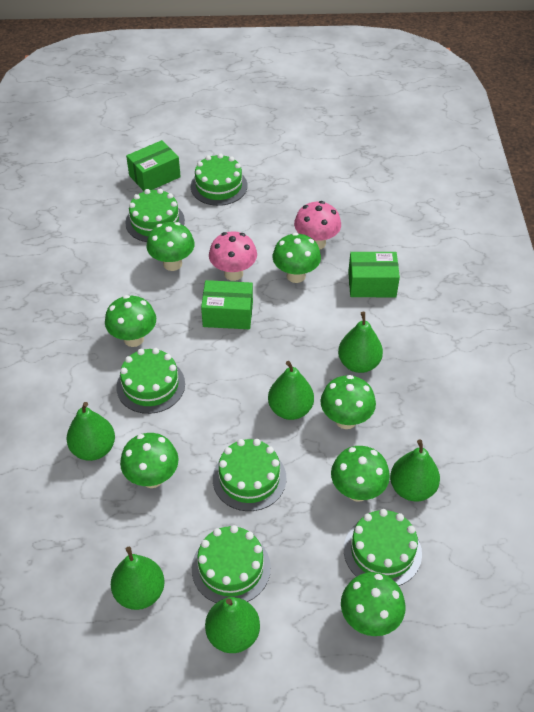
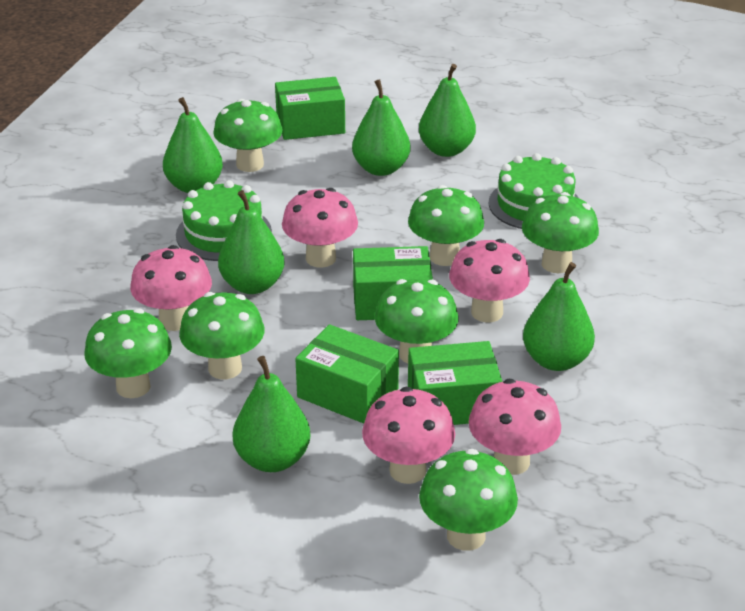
green box: 3 -> 4
green cake: 6 -> 2
pink mushroom: 2 -> 5

